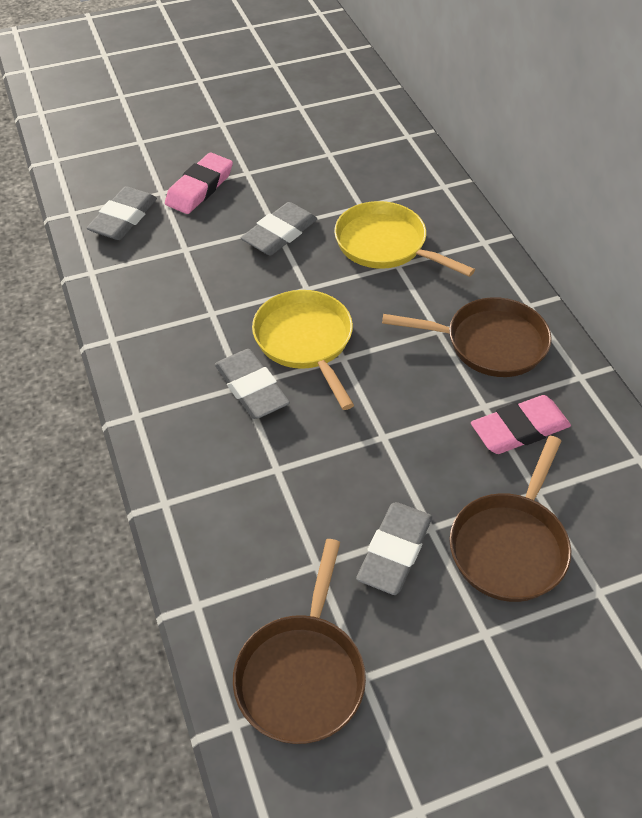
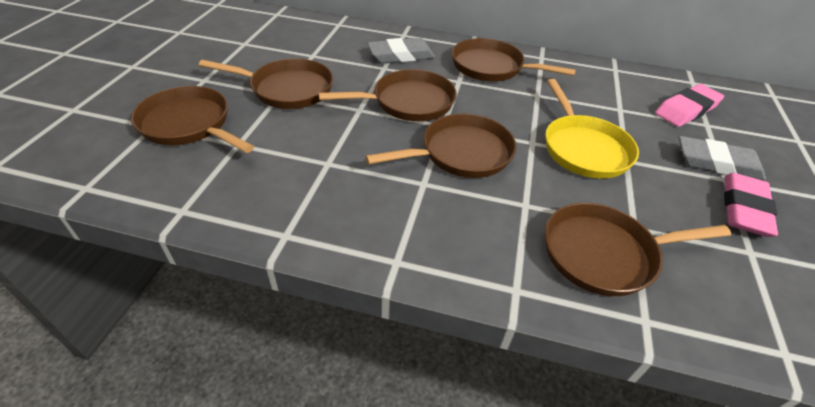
brown pan: 3 -> 6
grey eraser: 4 -> 2
yellow pan: 2 -> 1

